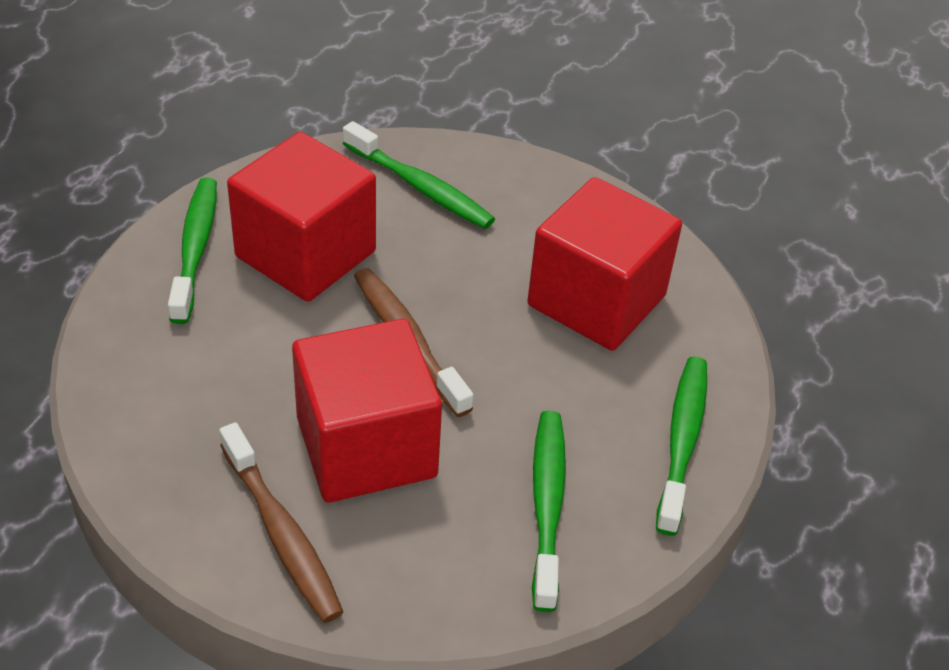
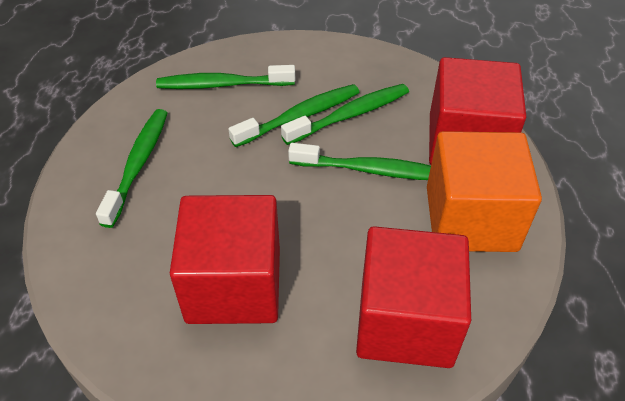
brown toothbrush: 2 -> 0
green toothbrush: 4 -> 5
orange cube: 0 -> 1

